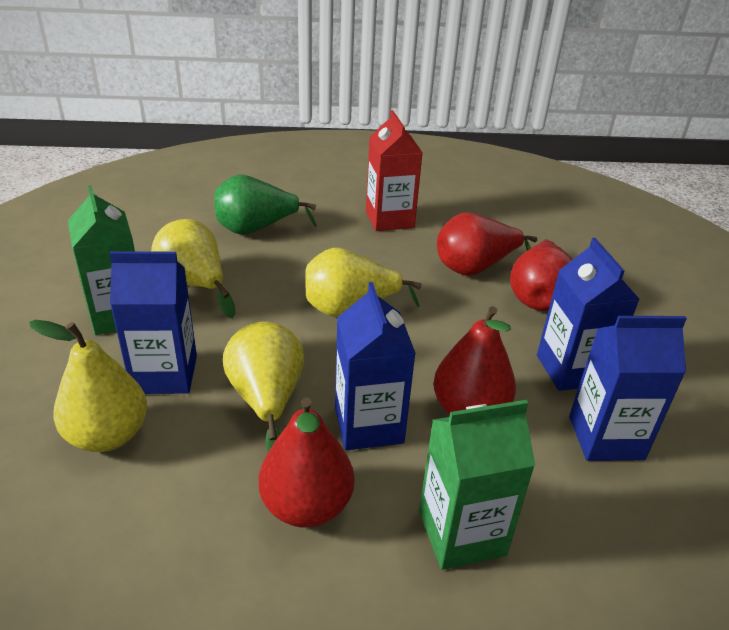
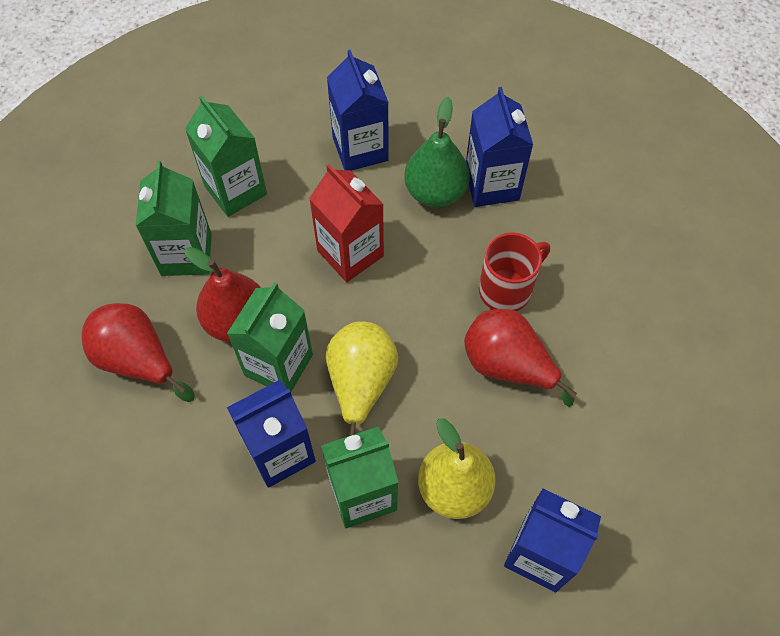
green carton: 2 -> 4
red mug: 0 -> 1
red pear: 4 -> 3
yellow pear: 4 -> 2

